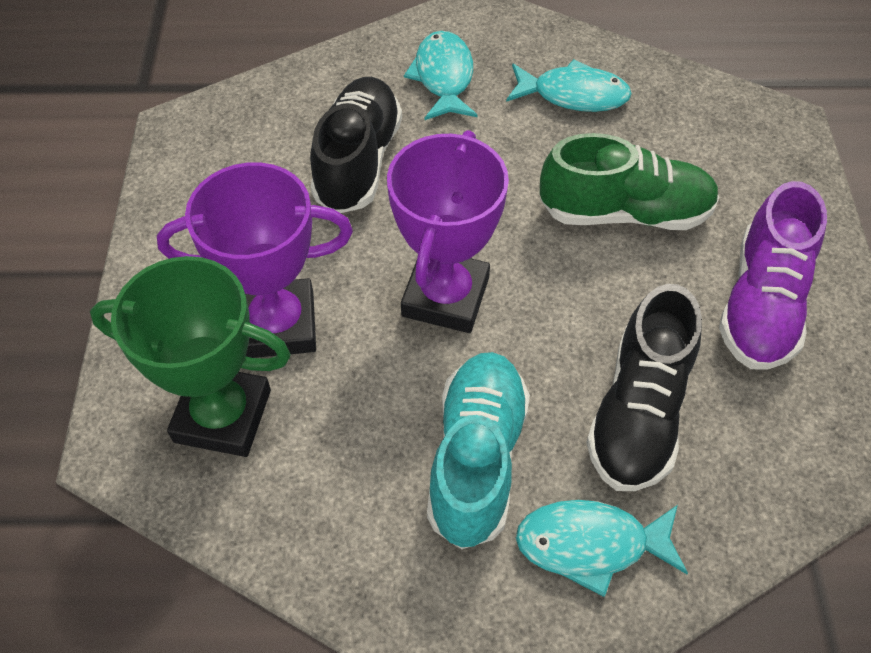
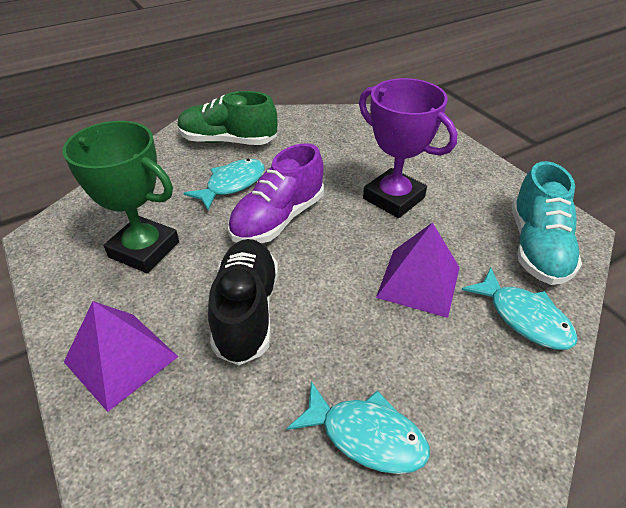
black shoe: 2 -> 1
purple pyramid: 0 -> 2
purple trophy: 2 -> 1

